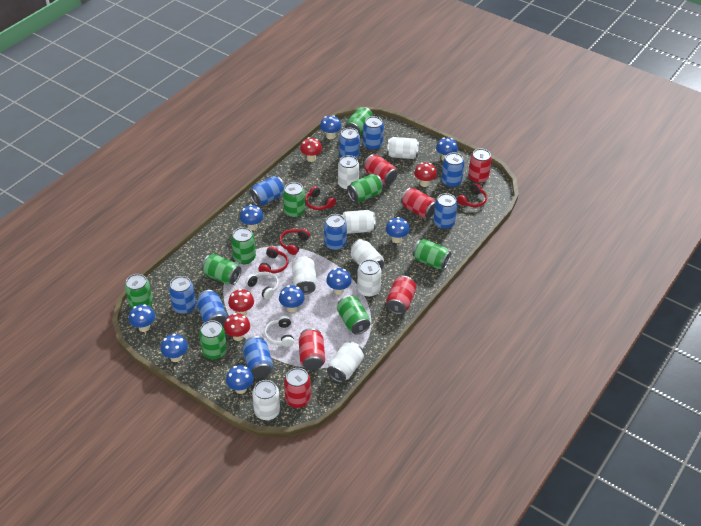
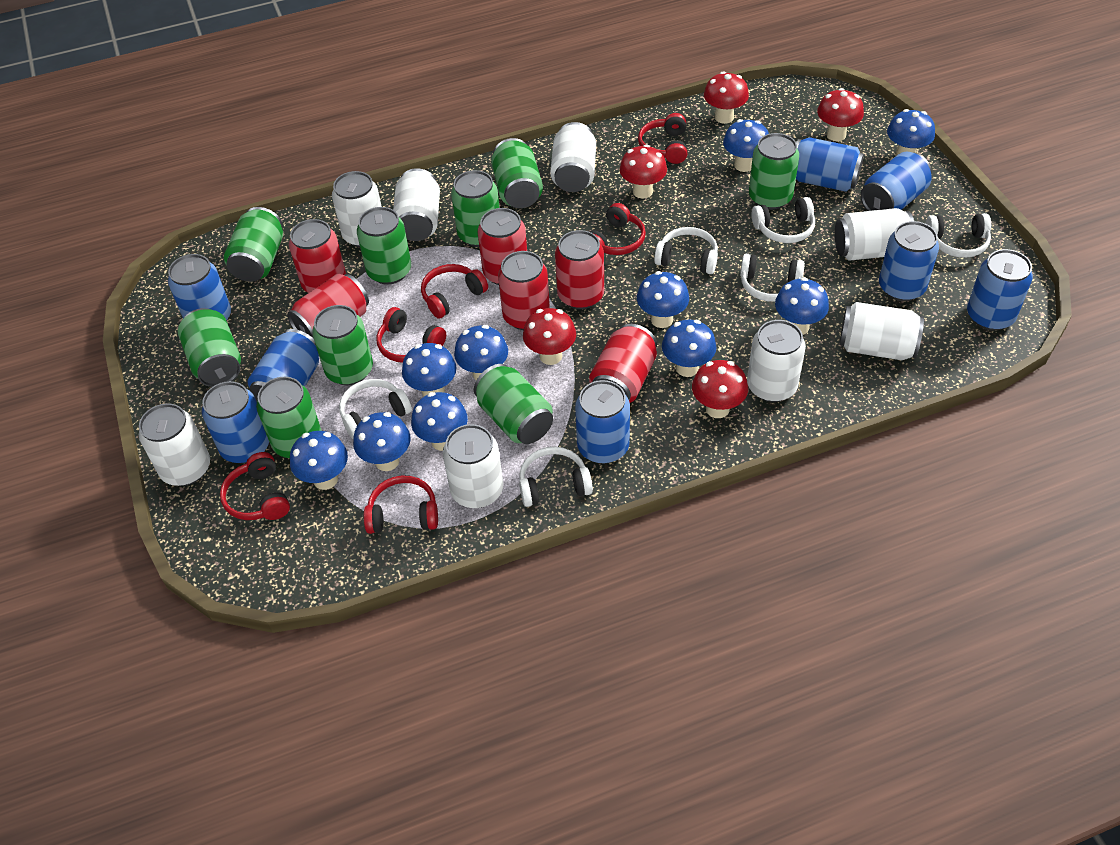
blue can: 9 -> 8
blue mushroom: 9 -> 10
red headphones: 4 -> 6
red mushroom: 4 -> 5
white headphones: 2 -> 6

